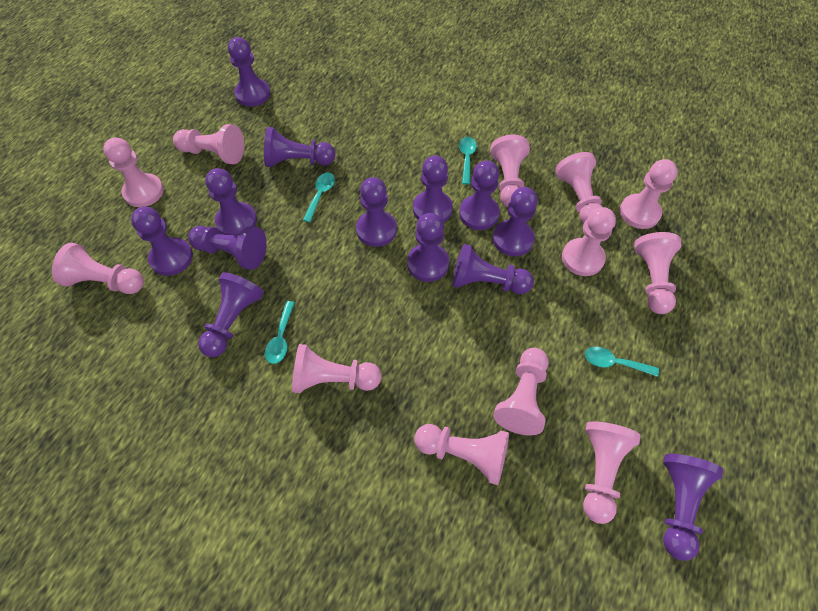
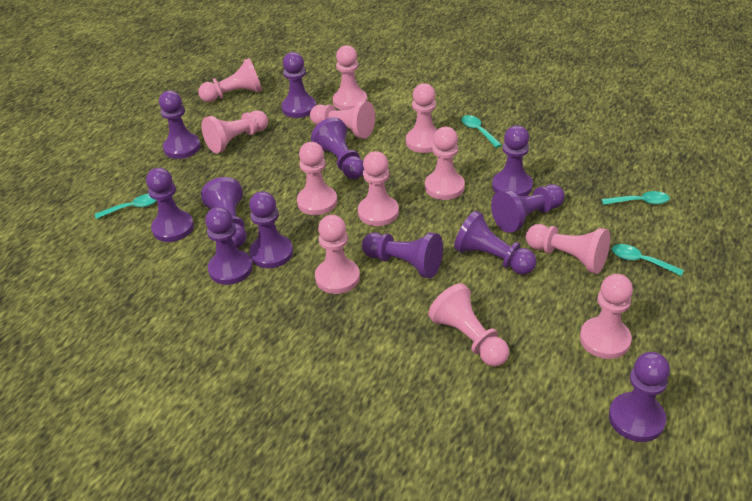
purple pawn: 13 -> 12

